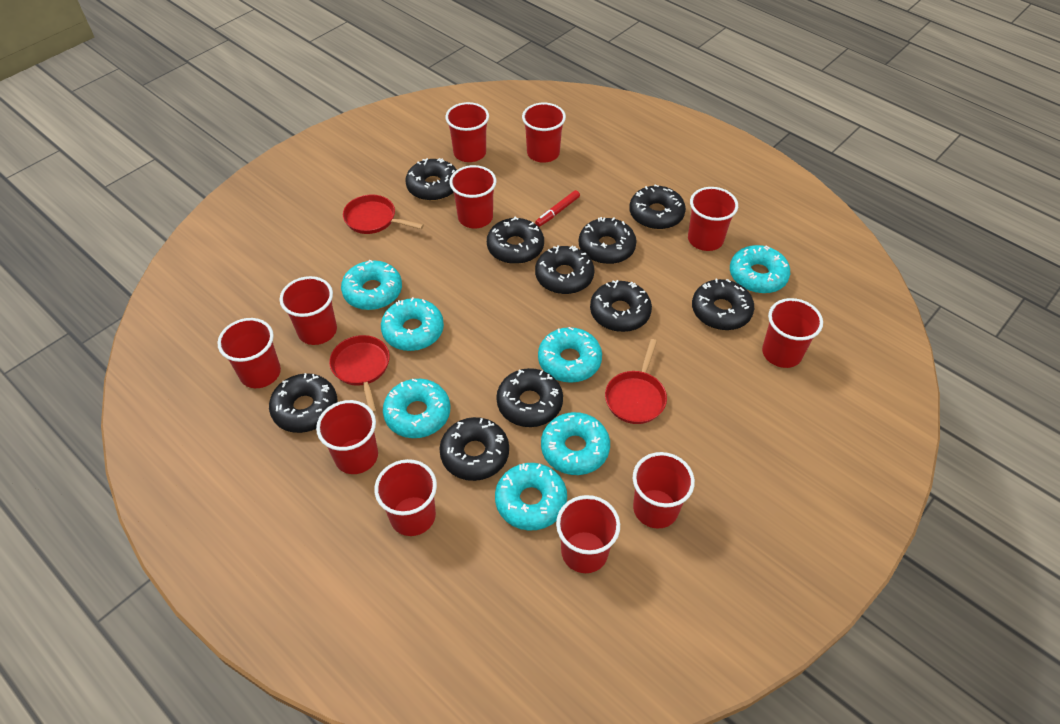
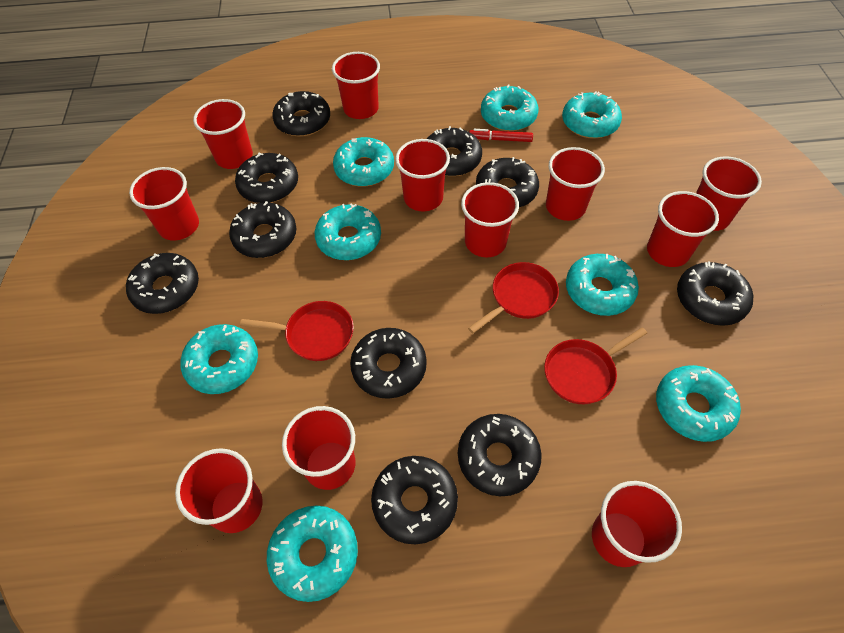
turquoise donut: 7 -> 8

